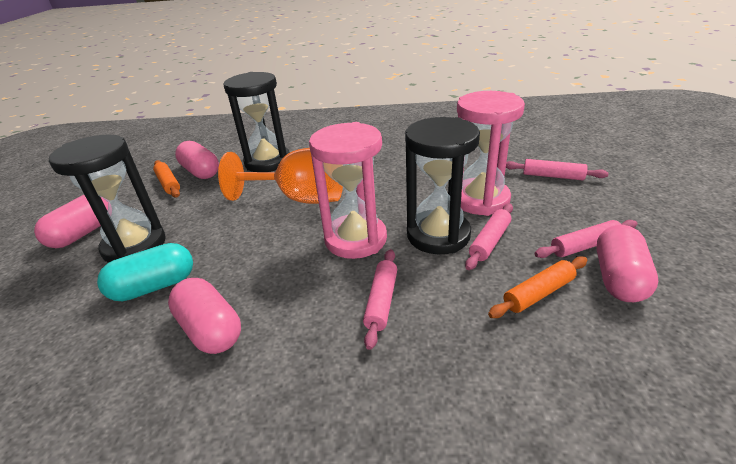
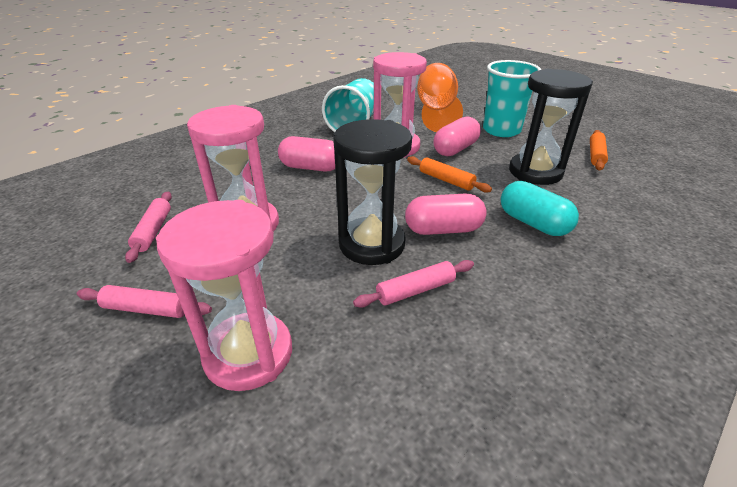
black hourglass: 3 -> 2
pink capsule: 4 -> 3
pink hourglass: 2 -> 3
pink rolling pin: 4 -> 3
turquoise cup: 0 -> 2

